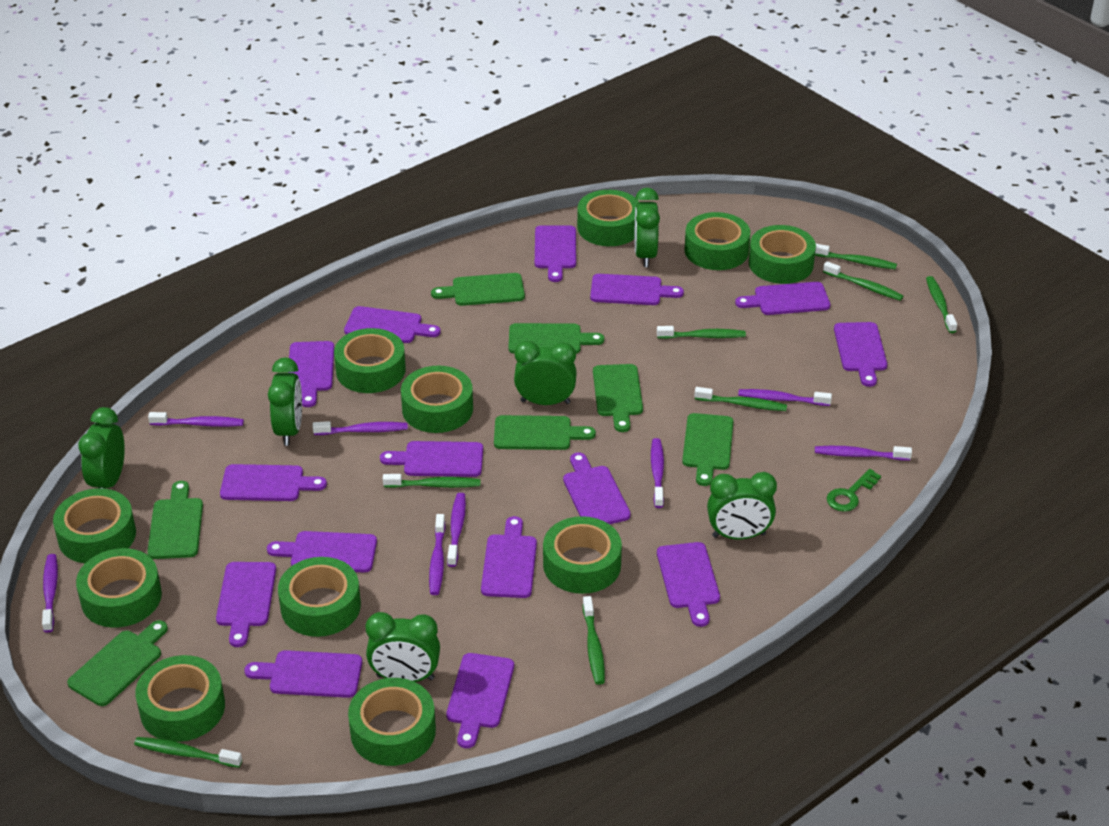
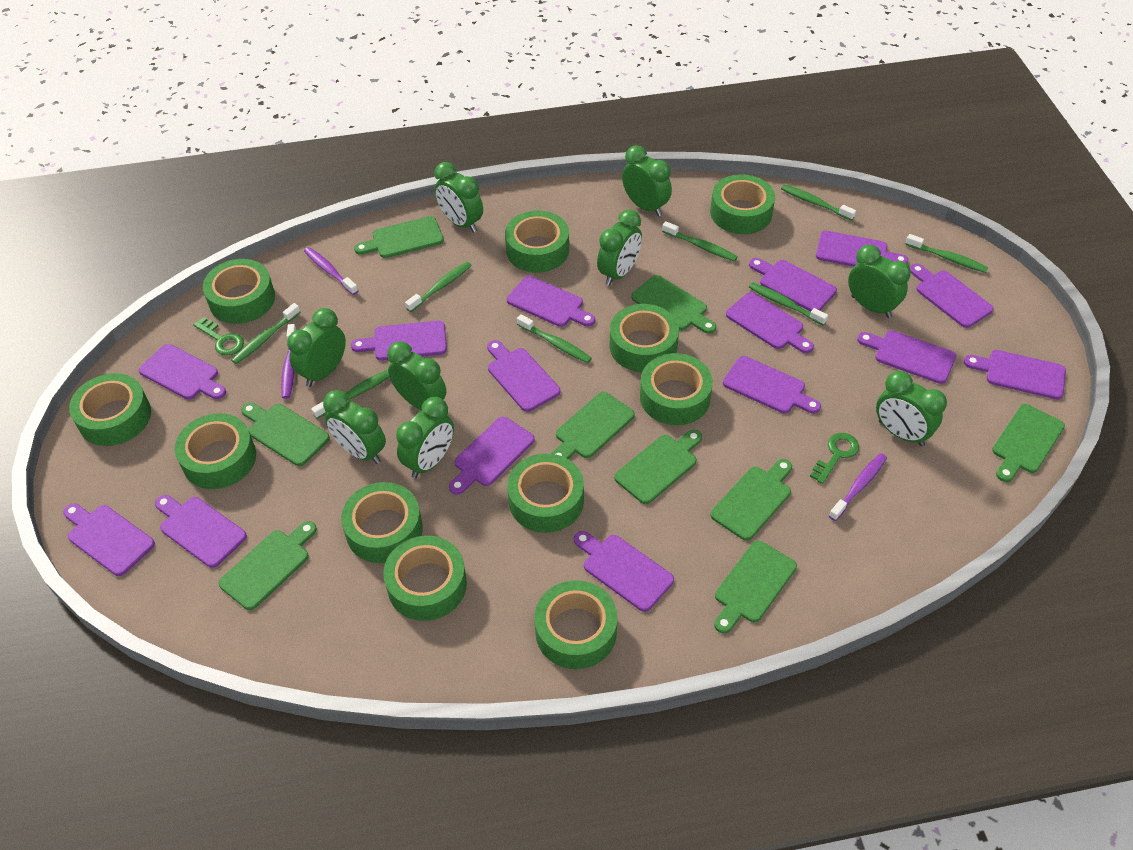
green clock: 6 -> 9
green cutting board: 7 -> 9
green key: 1 -> 2
purple toothbrush: 8 -> 3

